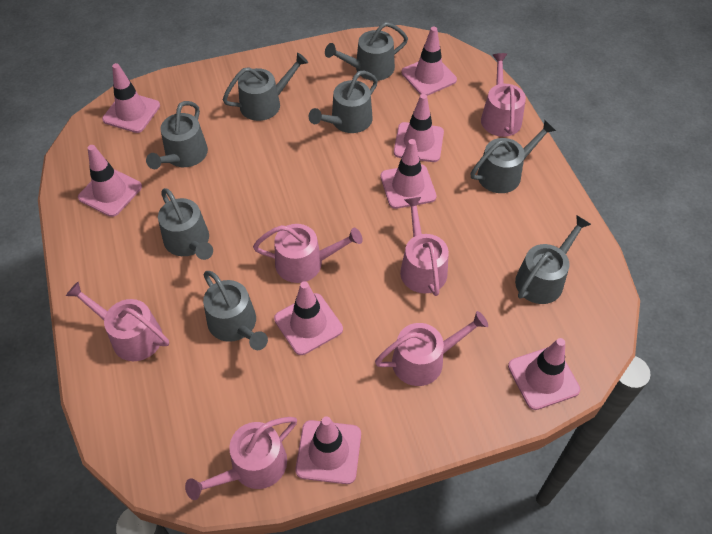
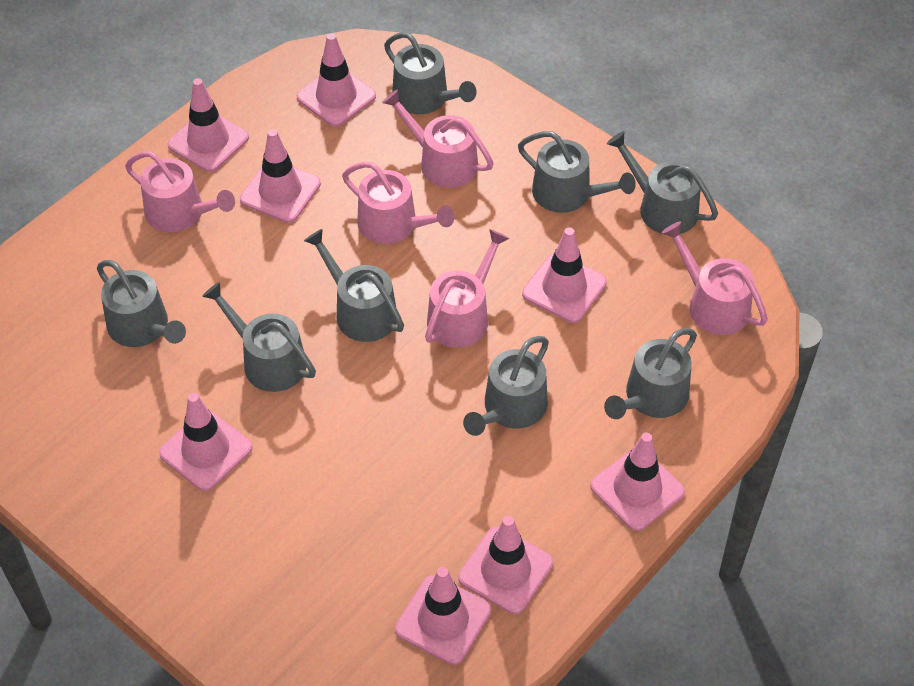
pink watering can: 6 -> 5

